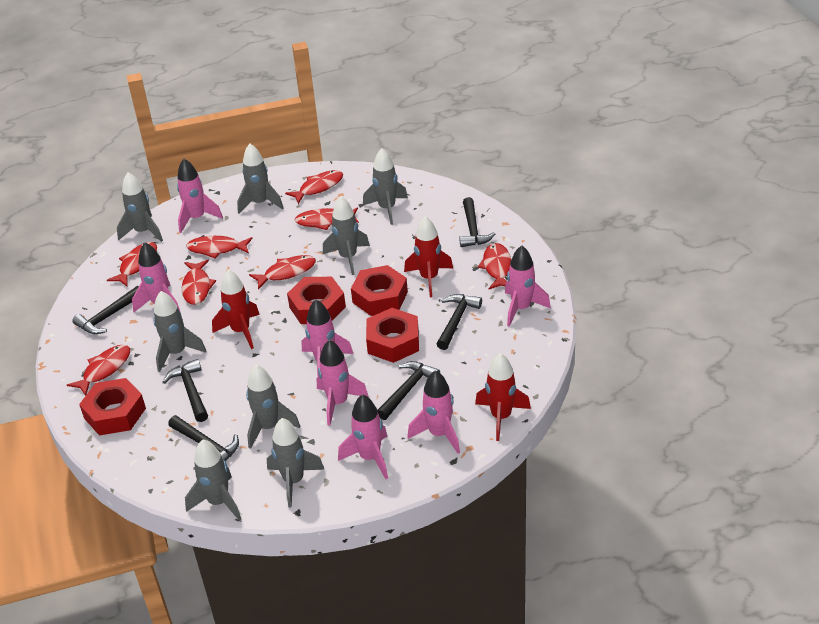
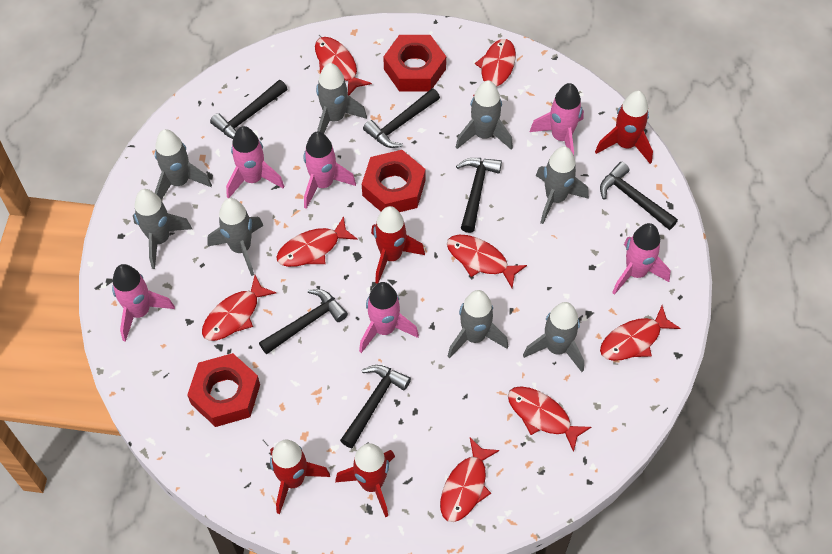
pink rocket: 7 -> 6
red nut: 4 -> 3
red rocket: 3 -> 4

